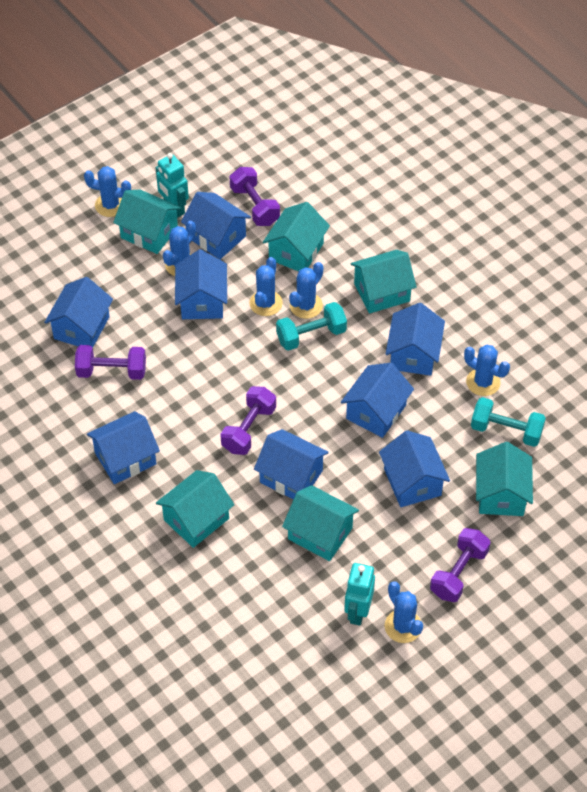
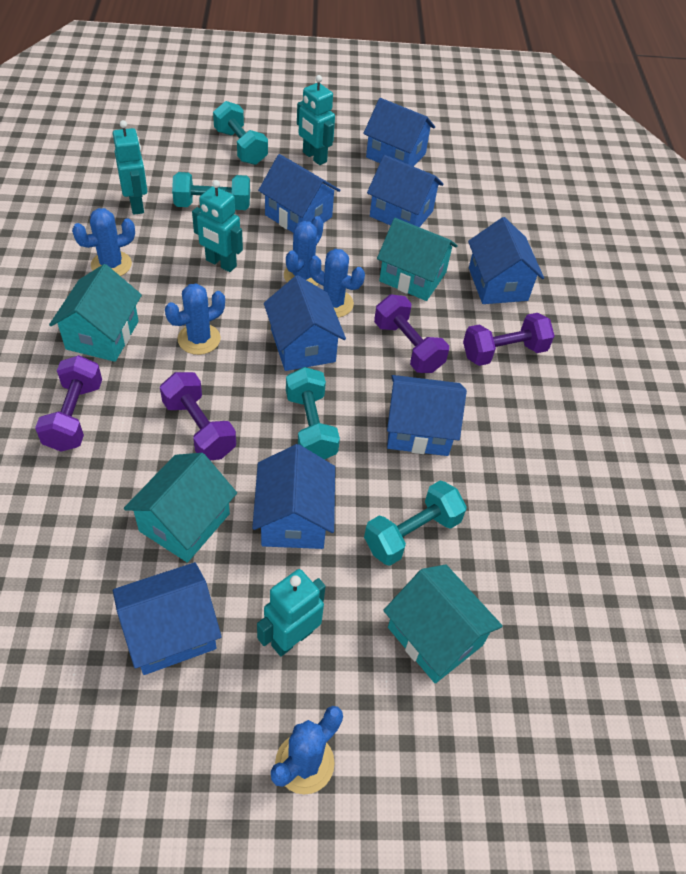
blue cactus: 6 -> 5
turquoise dumbbell: 2 -> 4
turquoise house: 6 -> 4
turquoise robot: 2 -> 4

